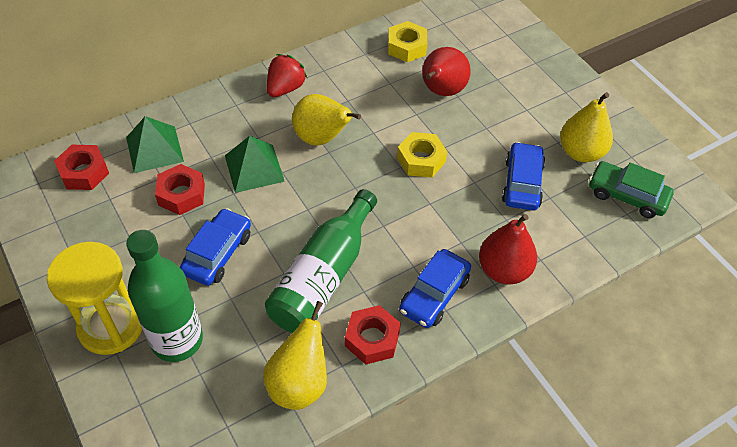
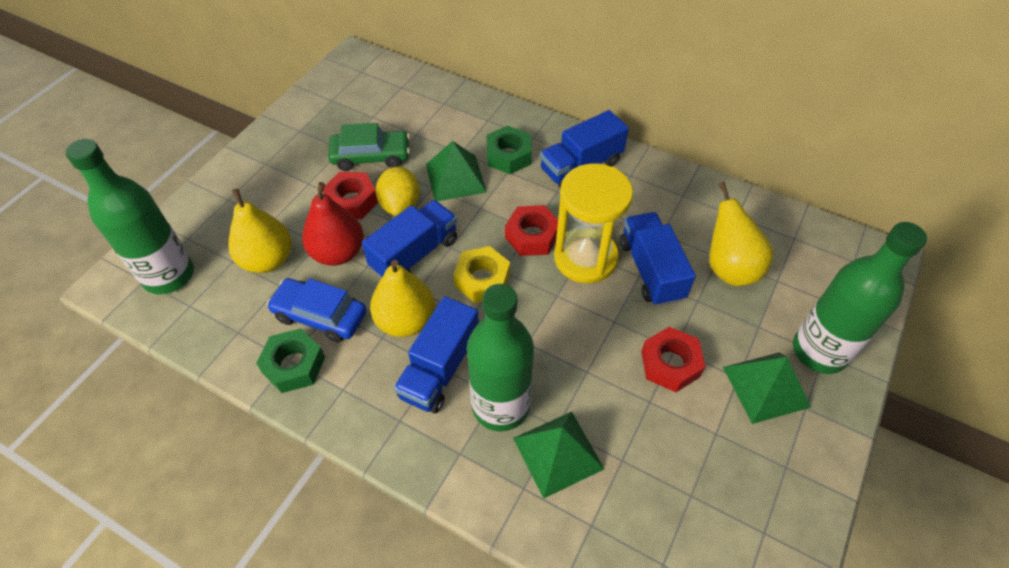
blue car: 3 -> 1
blue truck: 0 -> 4
green bottle: 2 -> 3
green nut: 0 -> 2
green pyramid: 2 -> 3
red pear: 2 -> 1
red strawberry: 1 -> 0
yellow lemon: 0 -> 1
yellow nut: 2 -> 1

